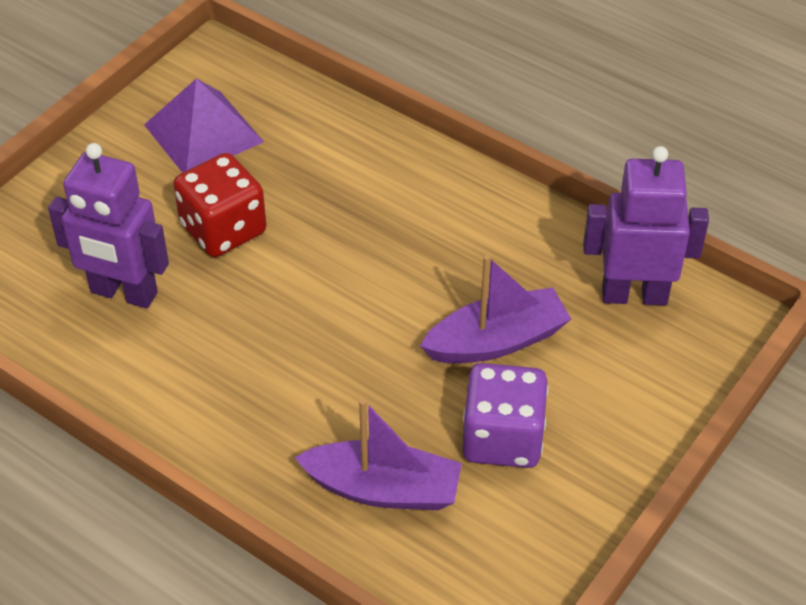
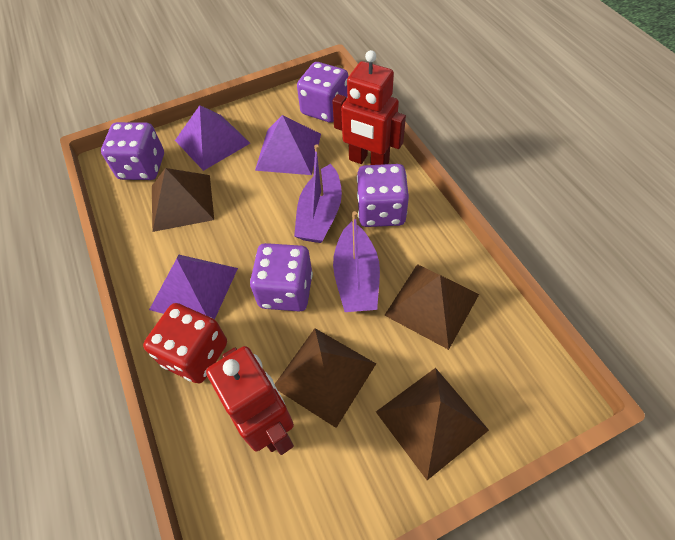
brown pyramid: 0 -> 4
purple dice: 1 -> 4
purple pyramid: 1 -> 3
purple robot: 2 -> 0
red robot: 0 -> 2

